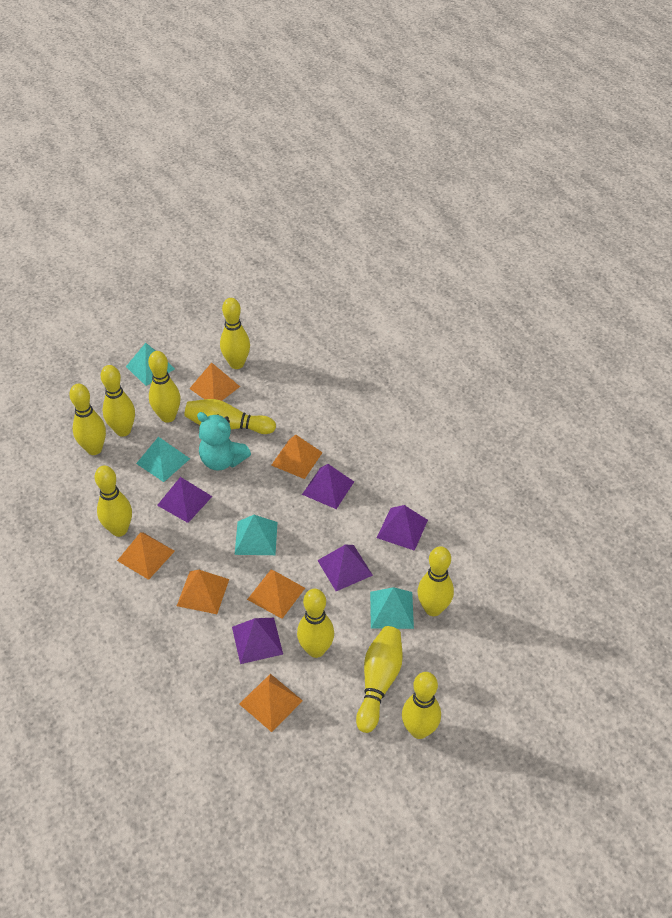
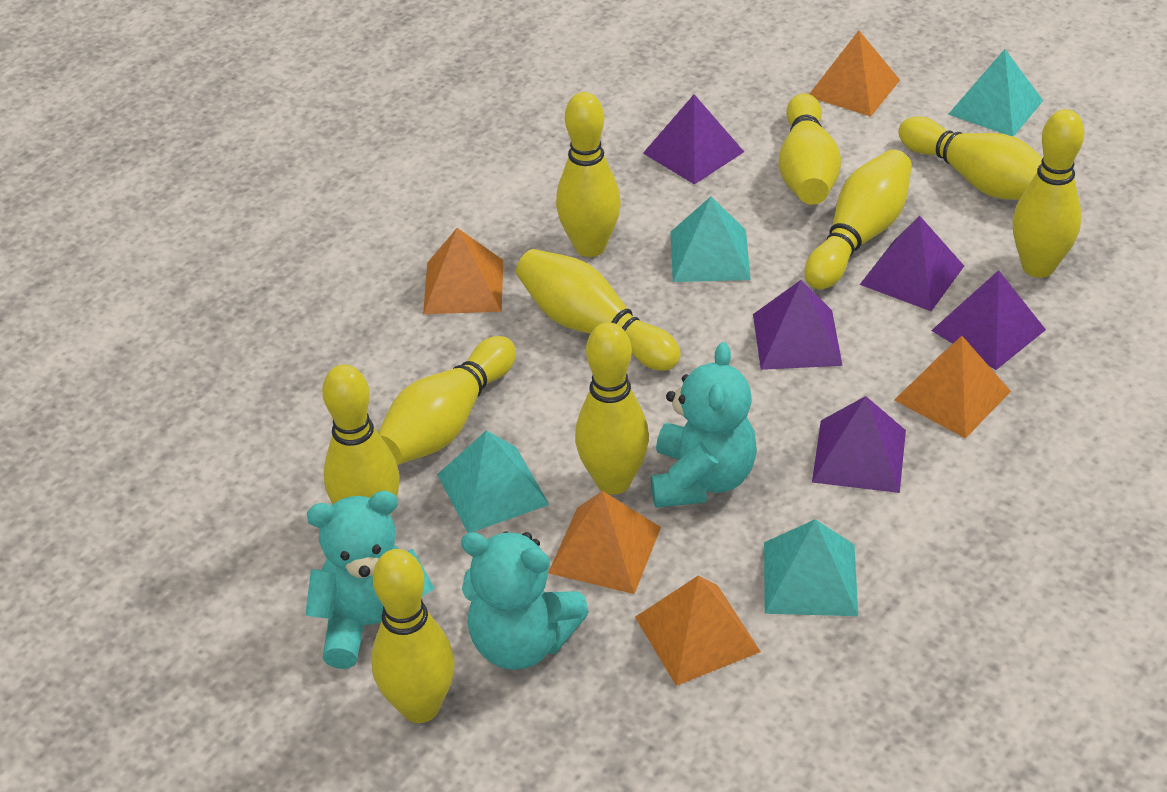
orange pyramid: 6 -> 5
turquoise teddy bear: 1 -> 3

